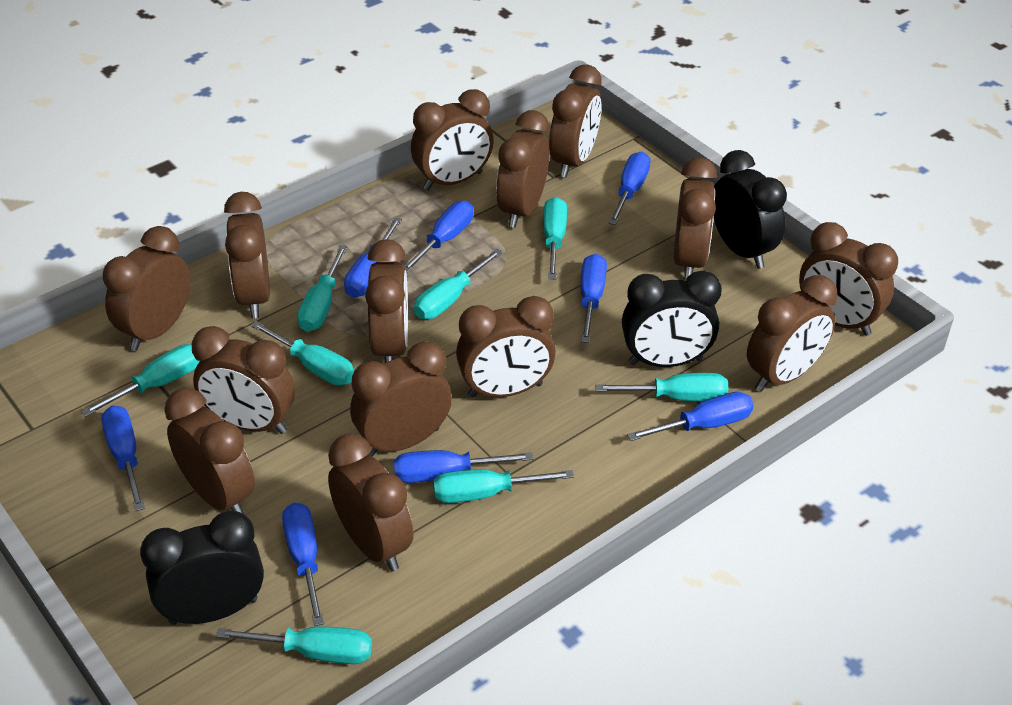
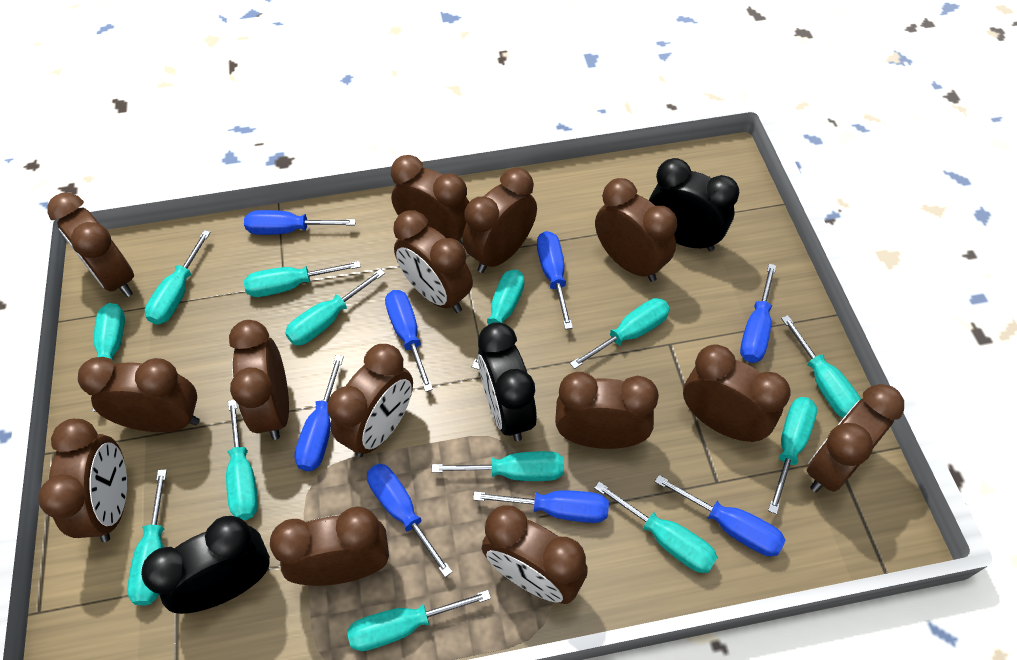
turquoise screwdriver: 8 -> 13

